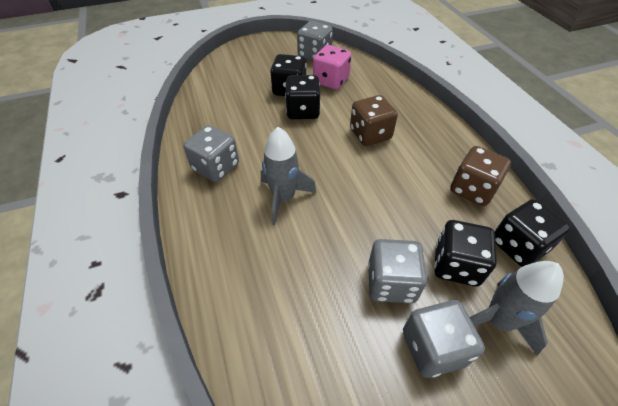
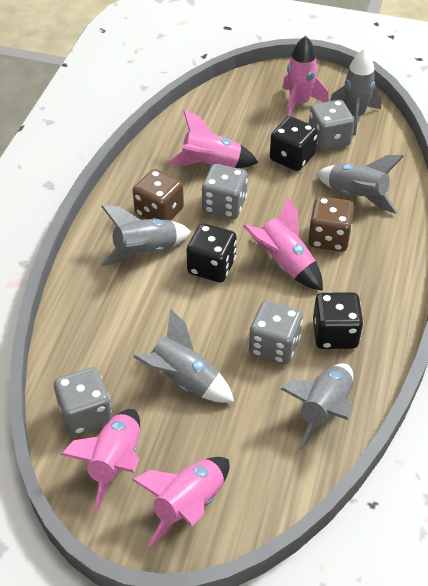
black dice: 4 -> 3
grey rocket: 2 -> 5
pink dice: 1 -> 0
pink rocket: 0 -> 5

